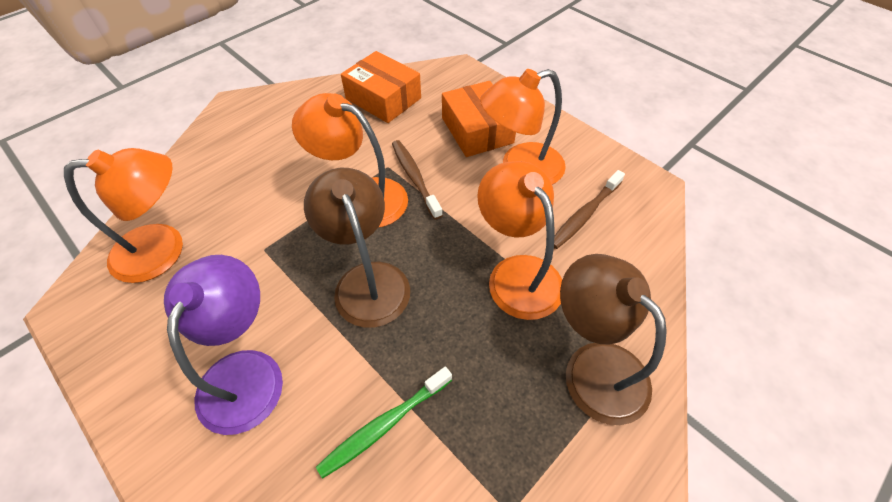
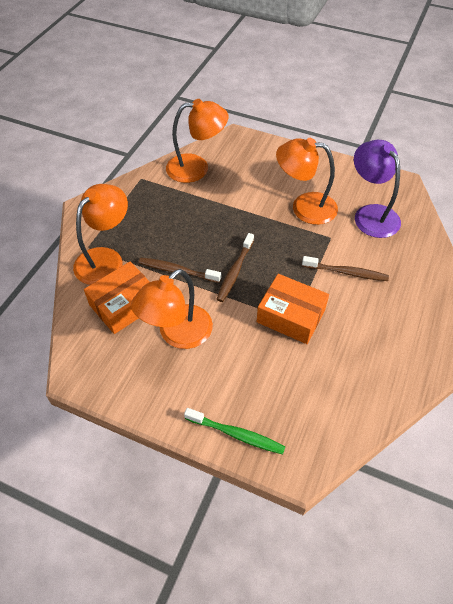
brown lamp: 2 -> 0
brown toothbrush: 2 -> 3

